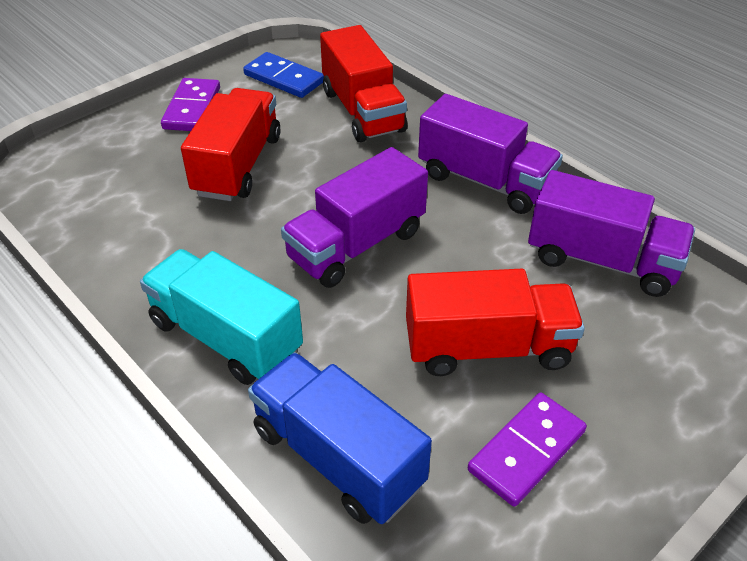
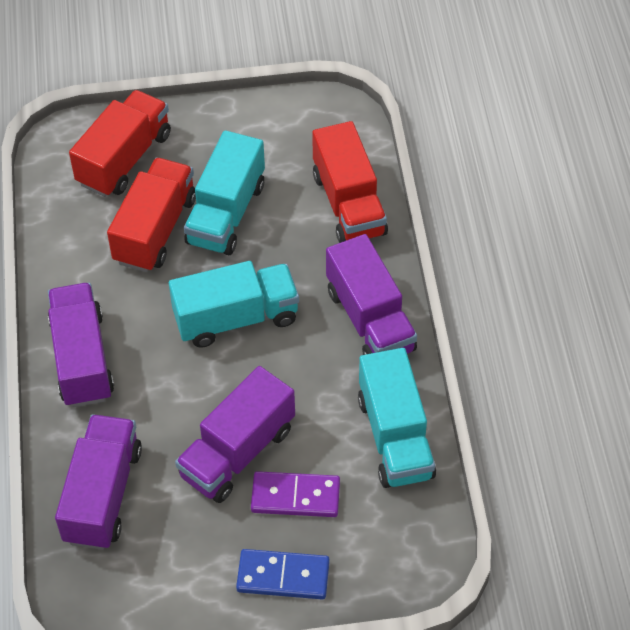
blue truck: 1 -> 0
purple domino: 2 -> 1
purple truck: 3 -> 4
turquoise truck: 1 -> 3

